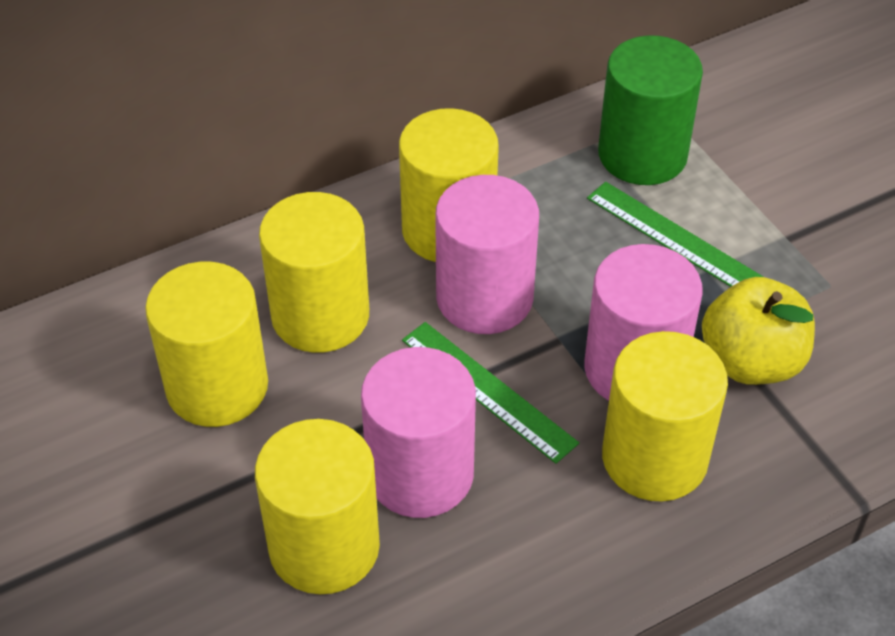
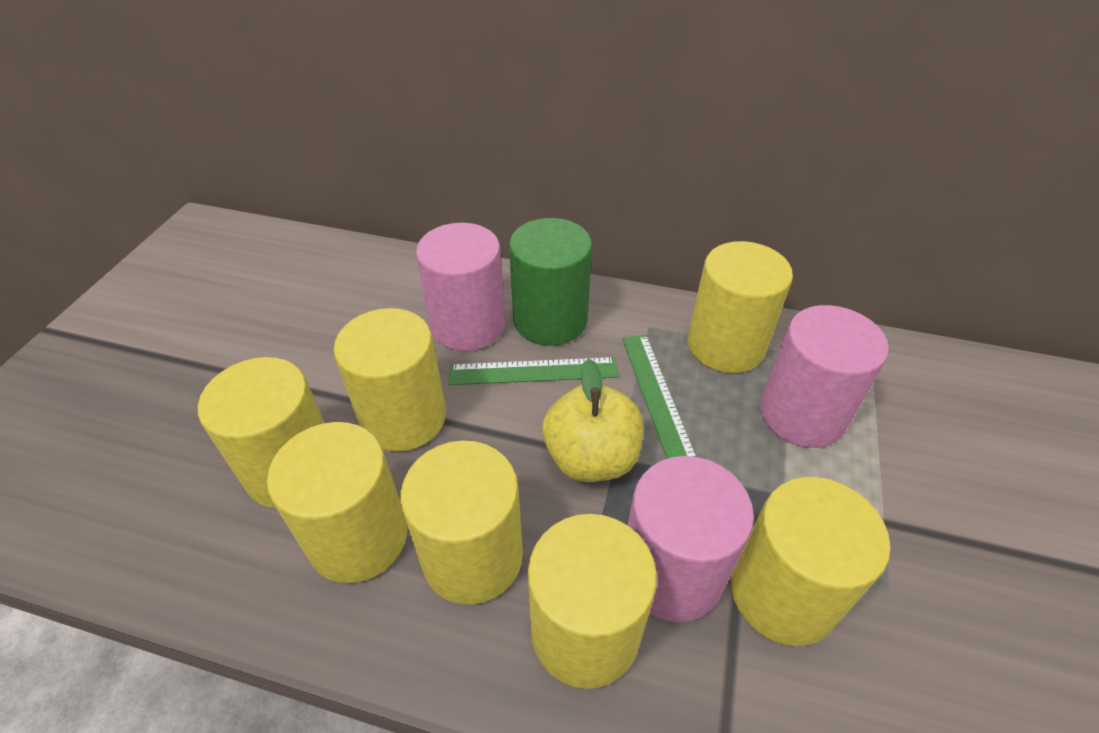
yellow cylinder: 5 -> 7

